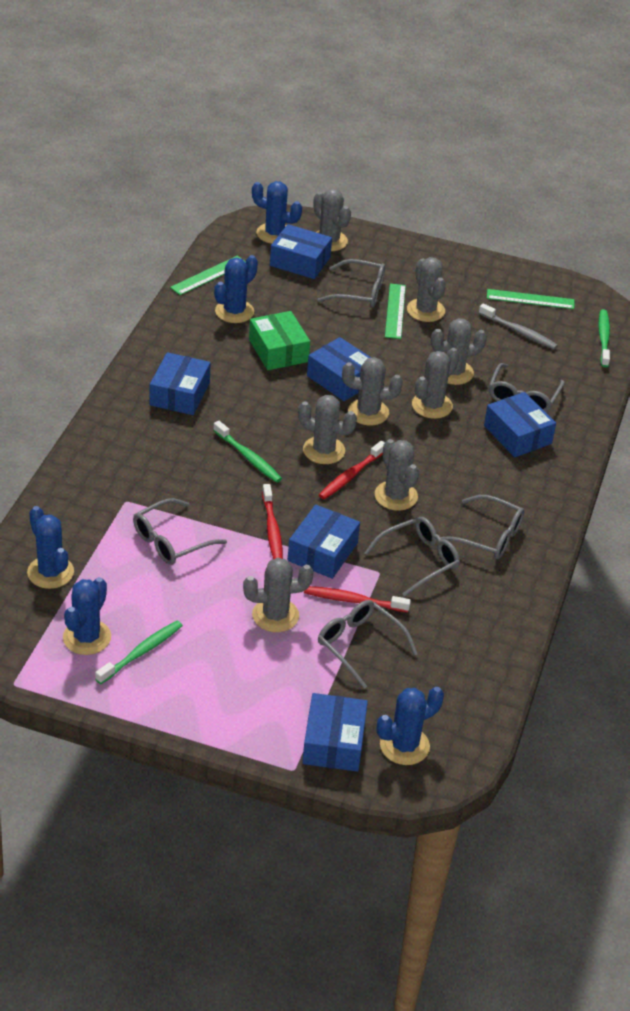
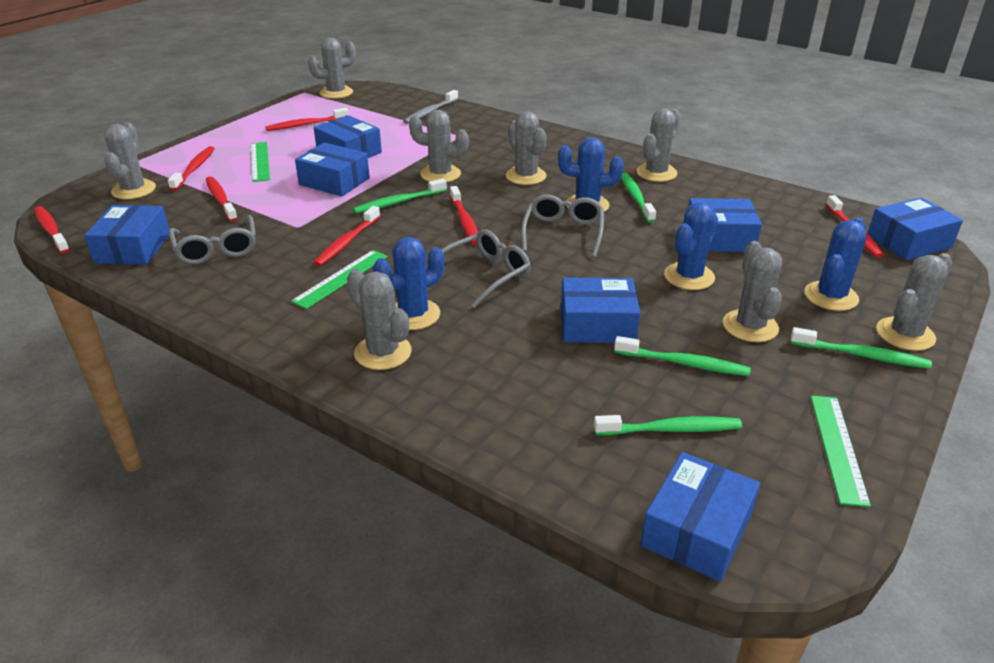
blue box: 6 -> 7
blue cactus: 5 -> 4
green box: 1 -> 0
green toothbrush: 3 -> 5
grey glasses: 6 -> 3
red toothbrush: 3 -> 7

